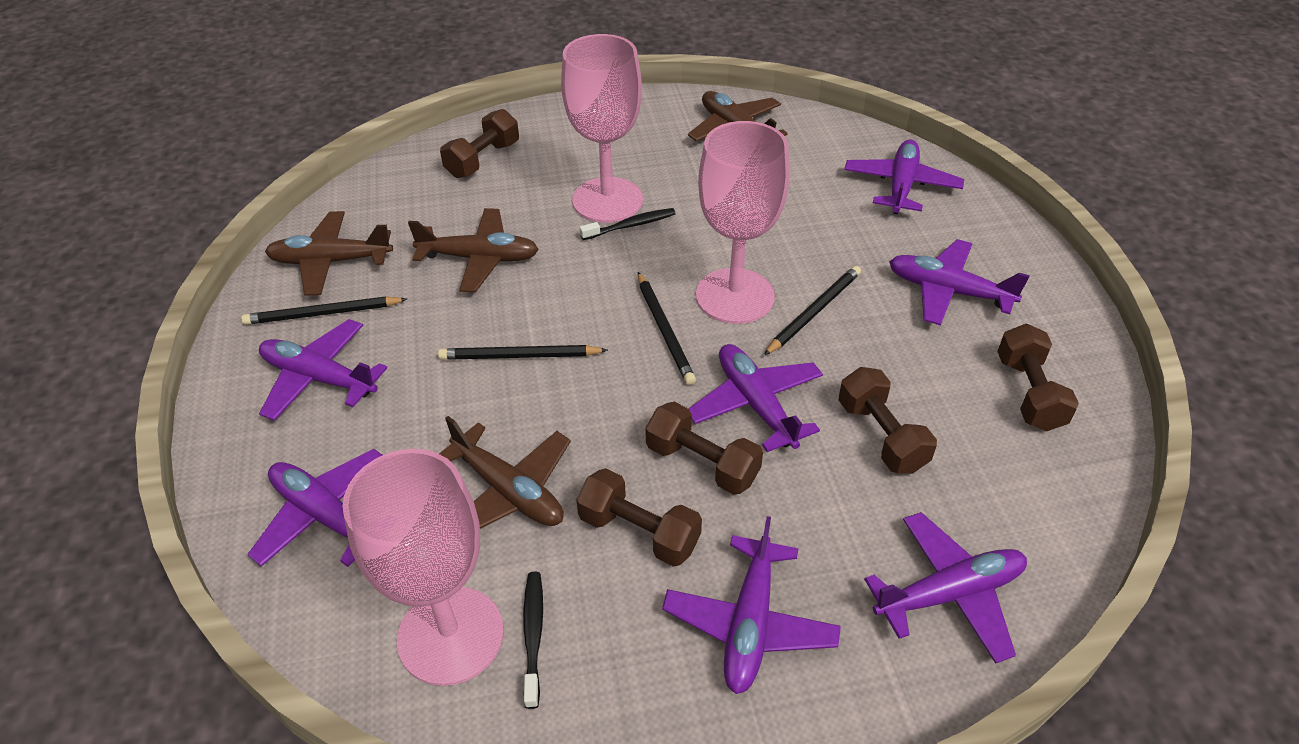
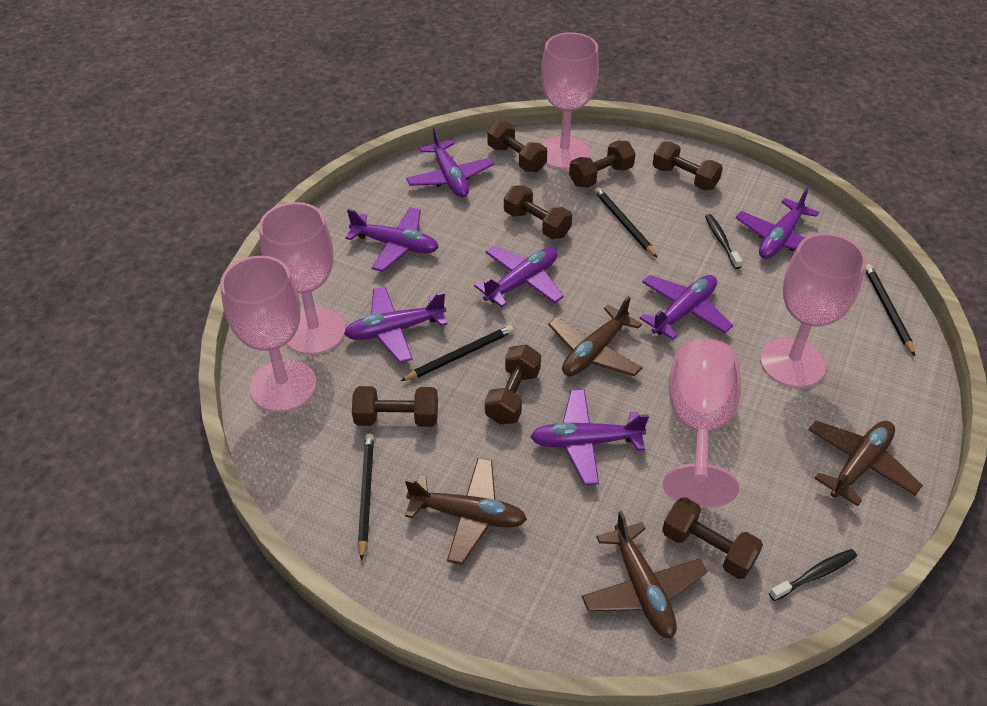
brown dumbbell: 5 -> 7
pink goblet: 3 -> 5

